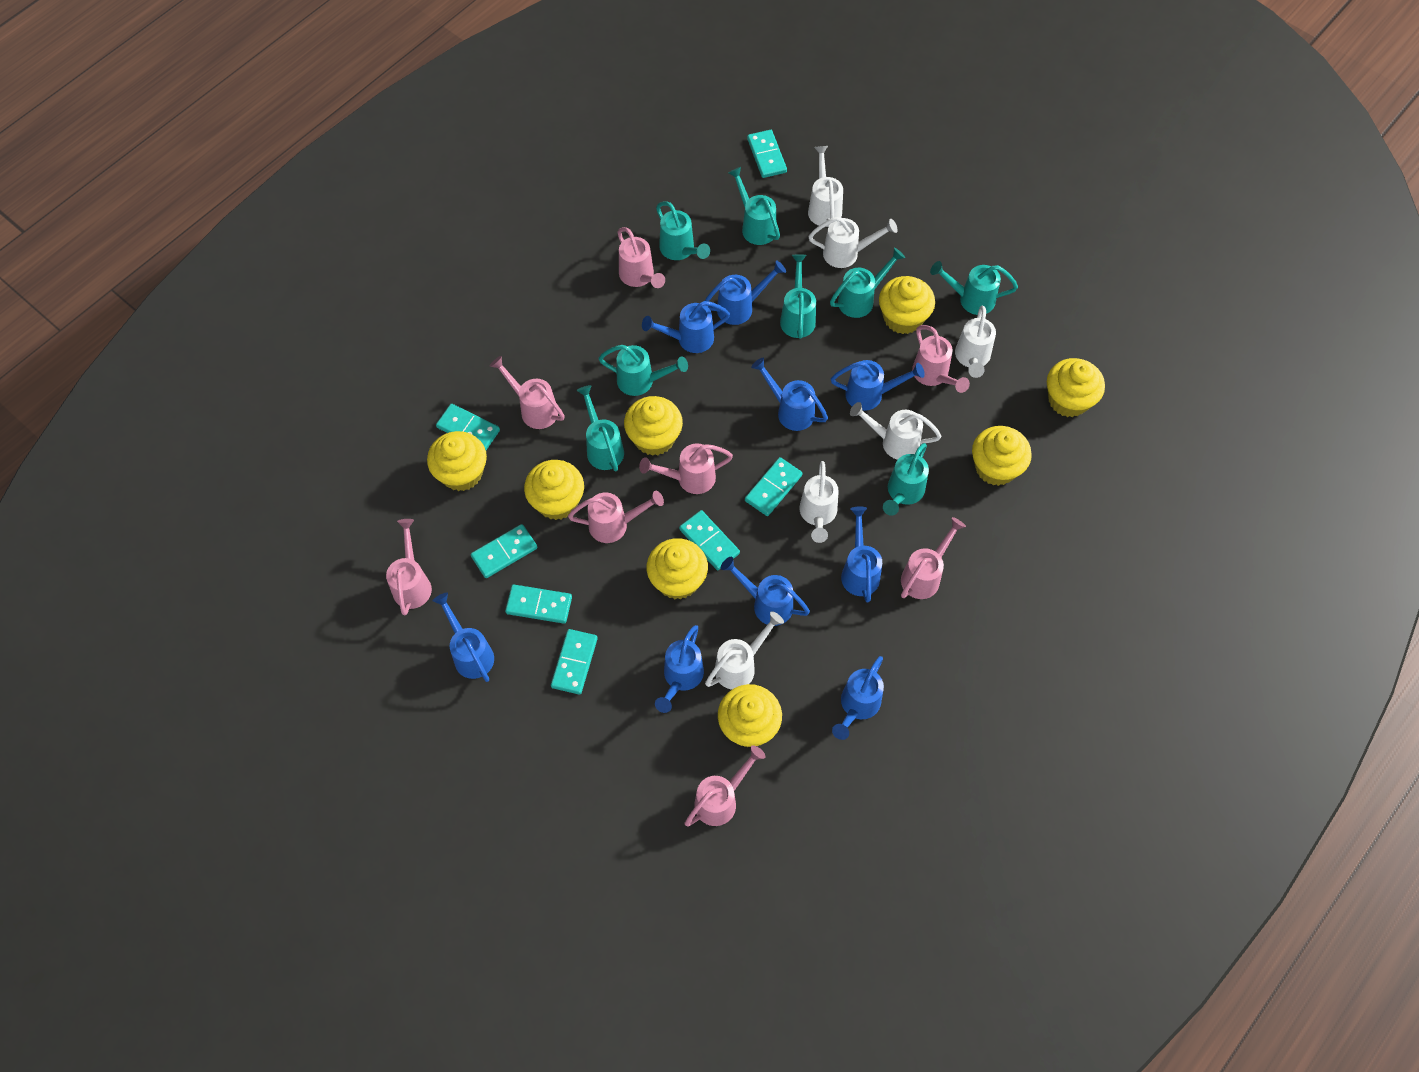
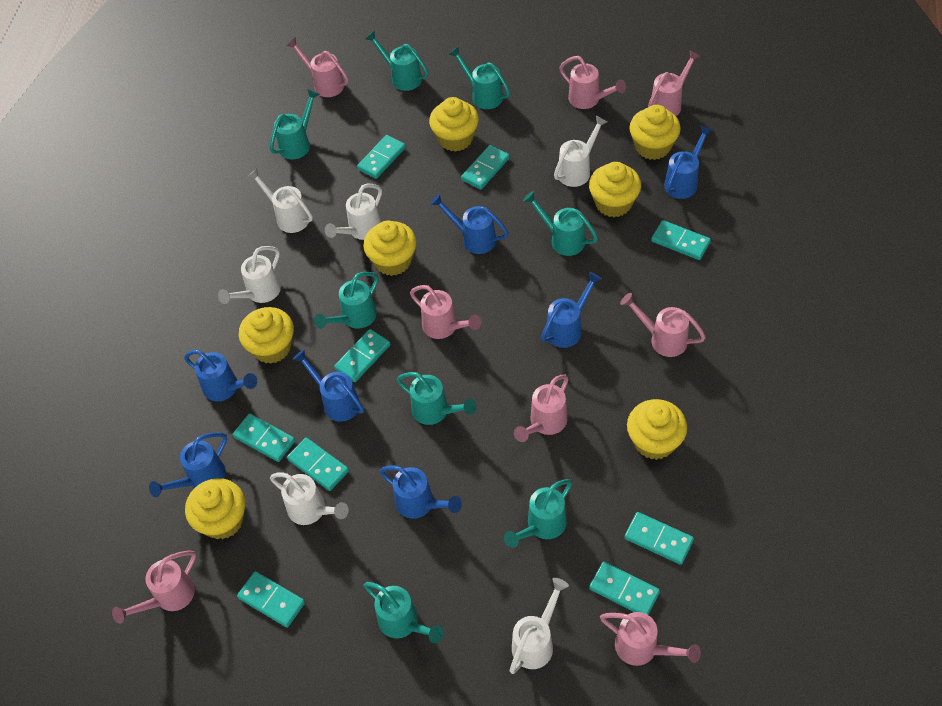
blue watering can: 9 -> 7
turquoise domino: 7 -> 9
yellow cupcake: 8 -> 7

